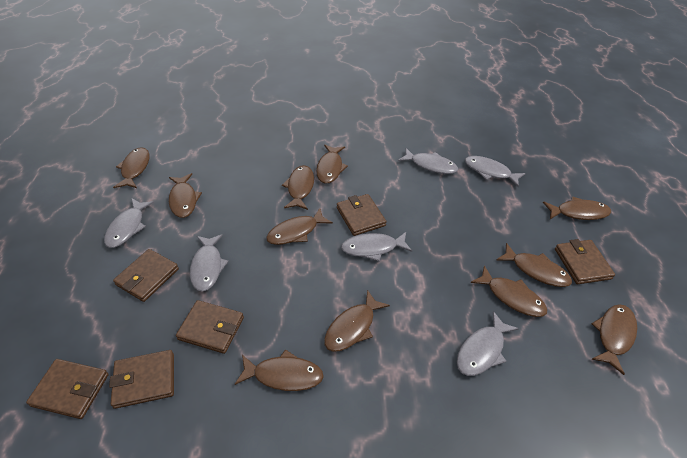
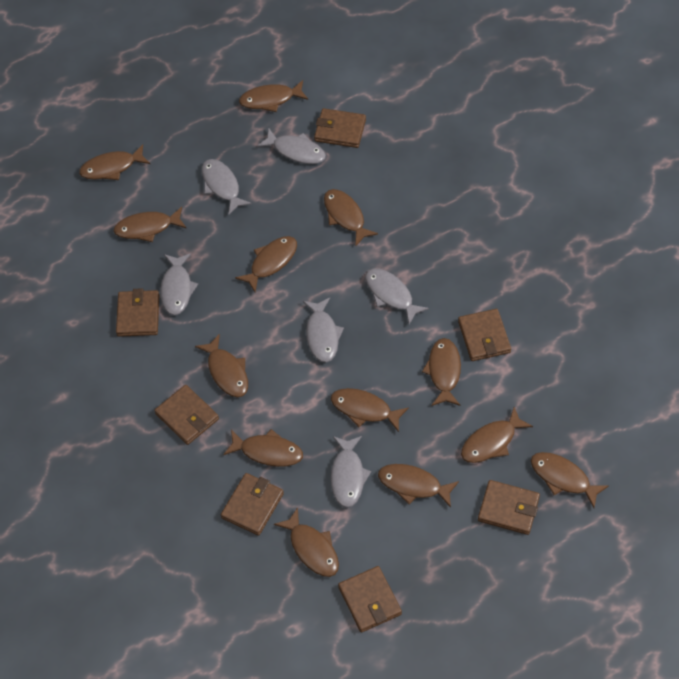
brown fish: 11 -> 13
brown wallet: 6 -> 7

